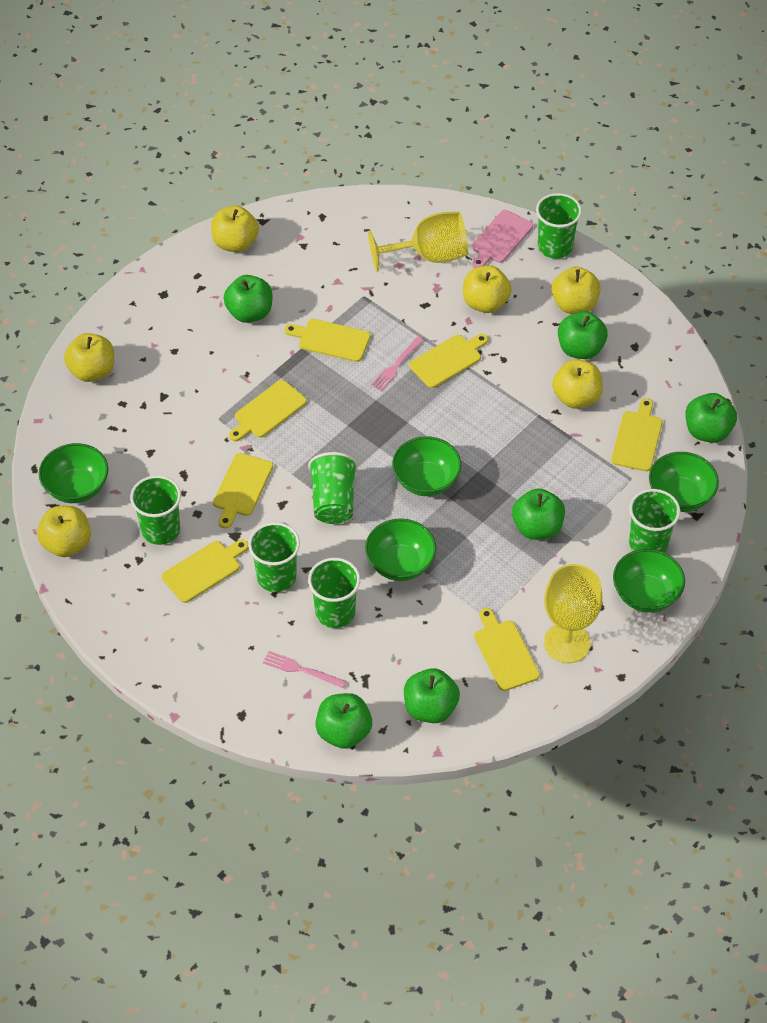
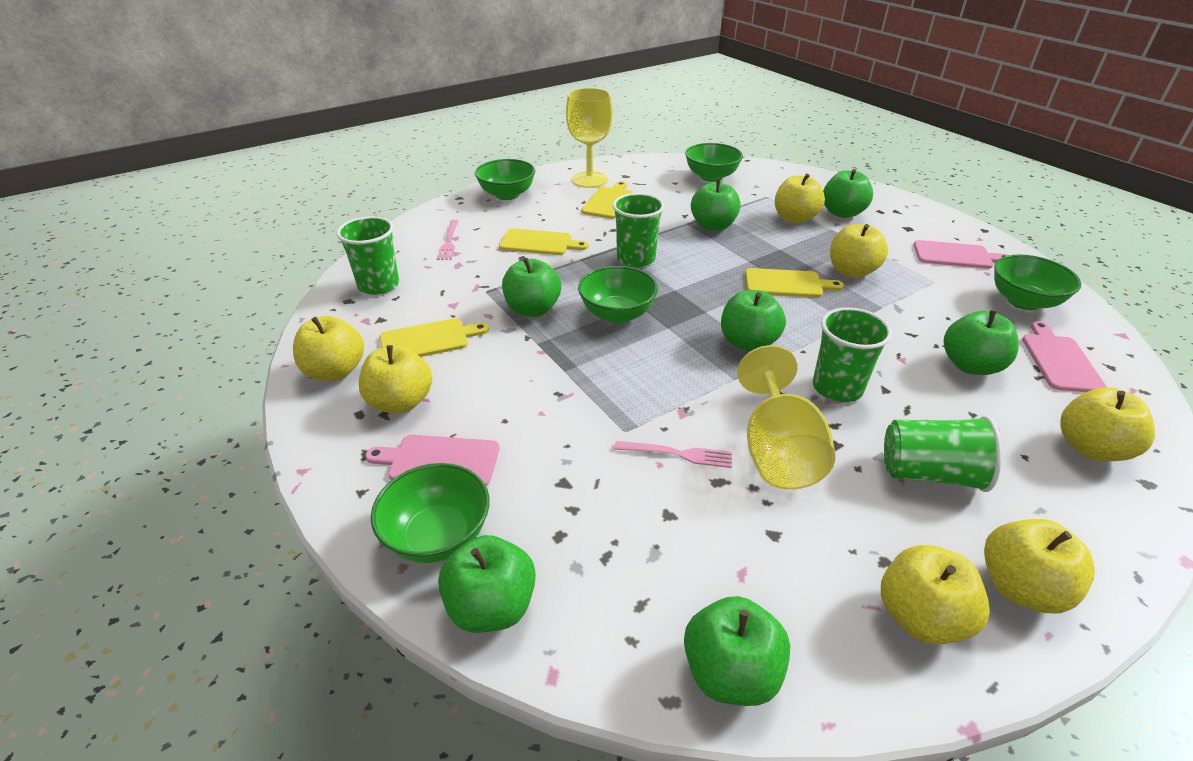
green apple: 6 -> 7
green cup: 6 -> 4
pink cutting board: 1 -> 3
yellow apple: 6 -> 7
yellow cutting board: 7 -> 4

